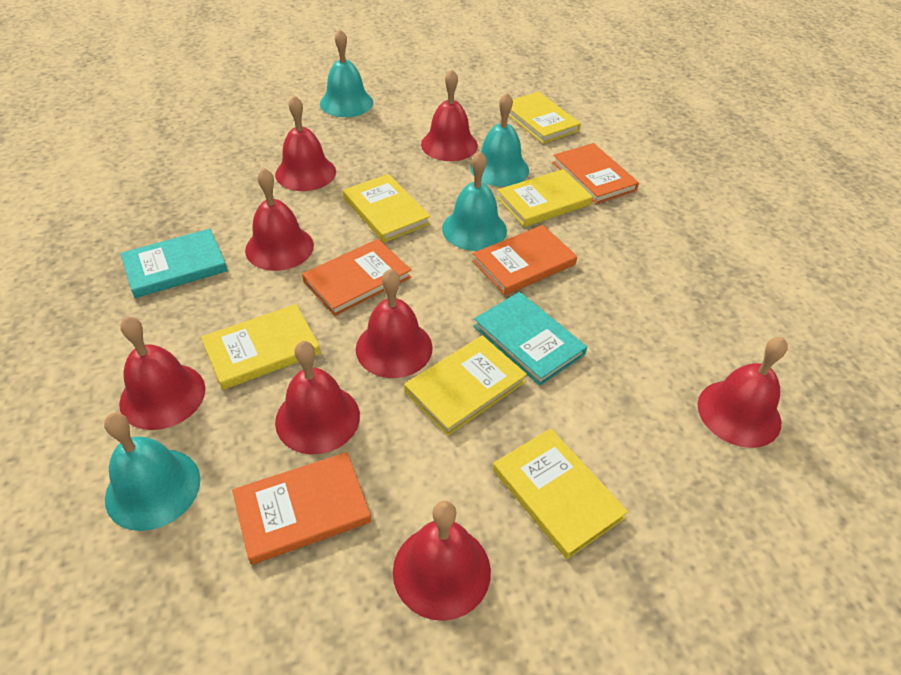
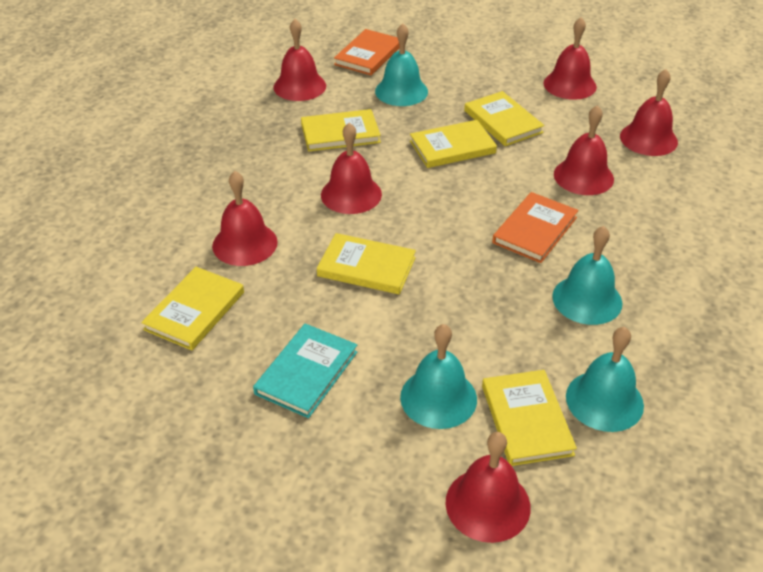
orange book: 4 -> 2
red bell: 8 -> 7
turquoise book: 2 -> 1

